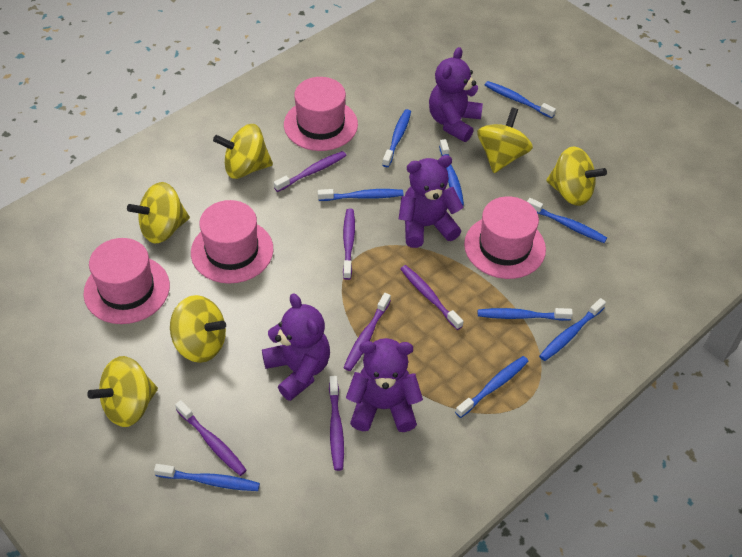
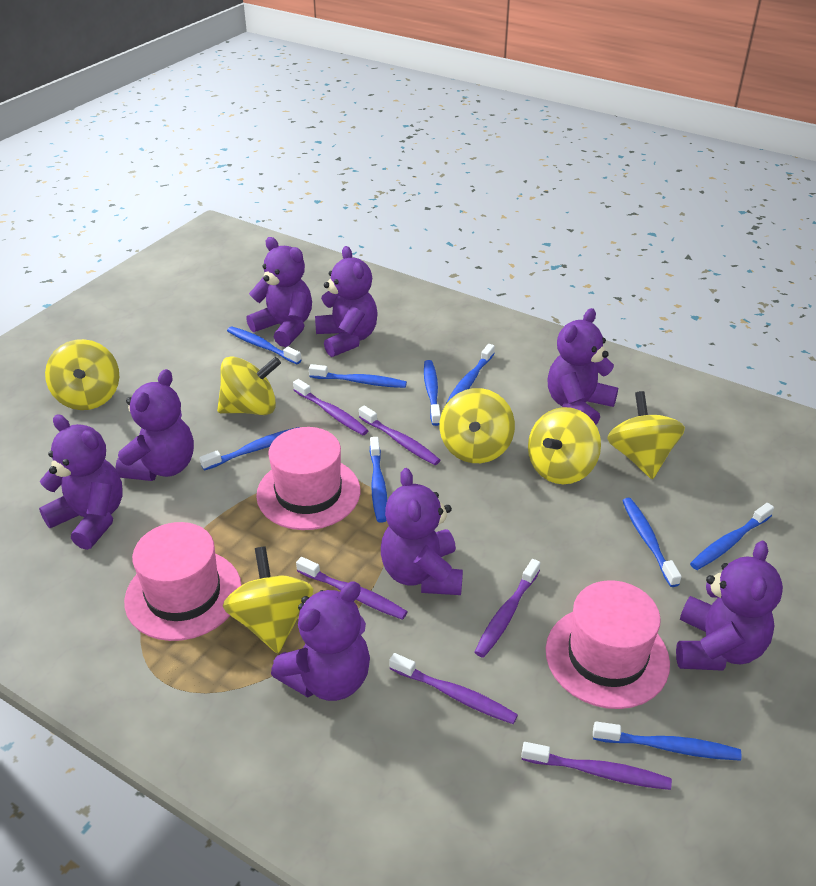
pink hat: 4 -> 3
purple teddy bear: 4 -> 8

